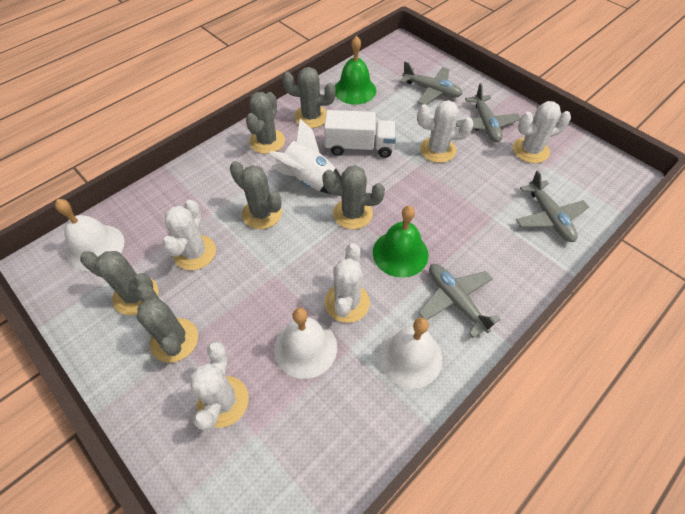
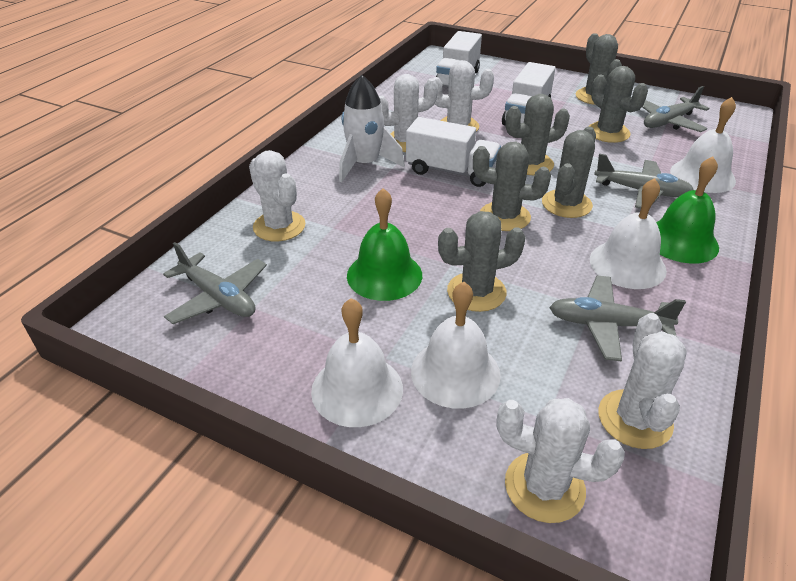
white bell: 3 -> 4
white truck: 1 -> 3

